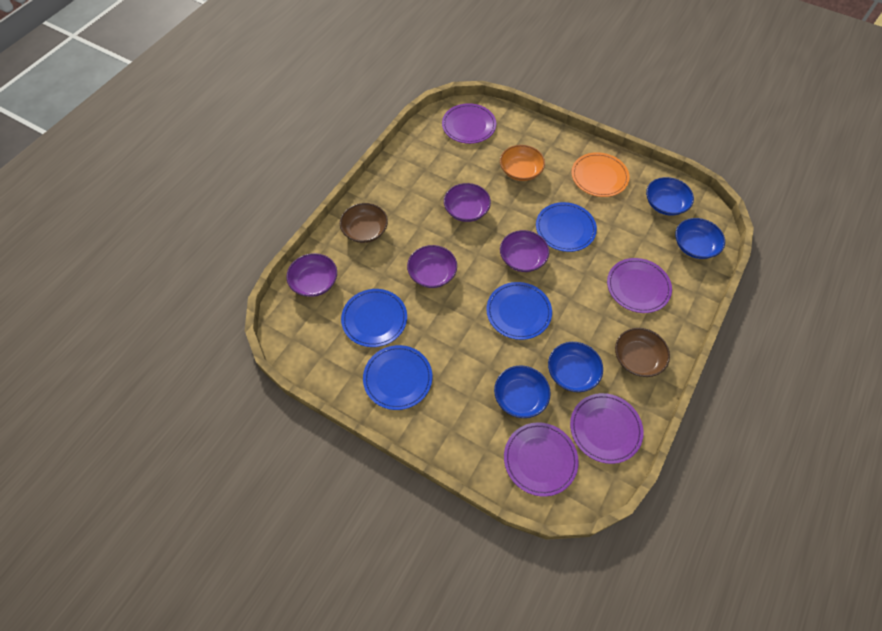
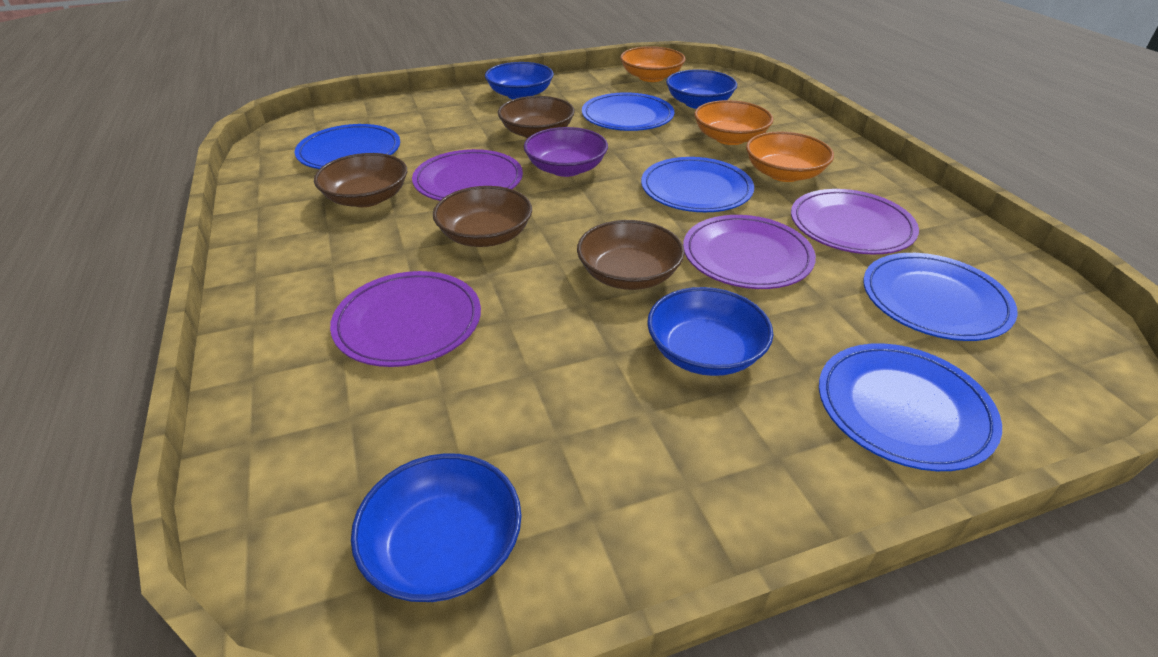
blue plate: 4 -> 5
brown bowl: 2 -> 4
orange bowl: 1 -> 3
orange plate: 1 -> 0
purple bowl: 4 -> 1

